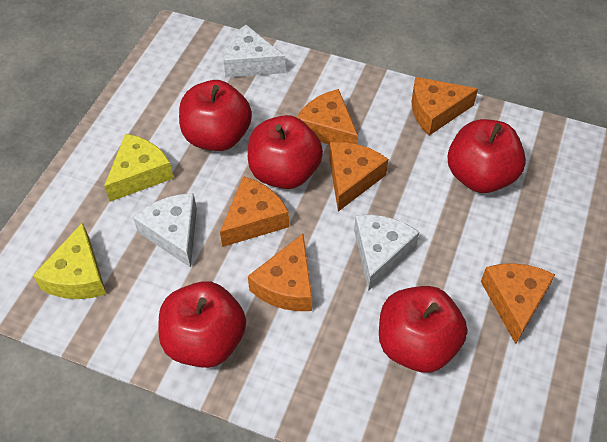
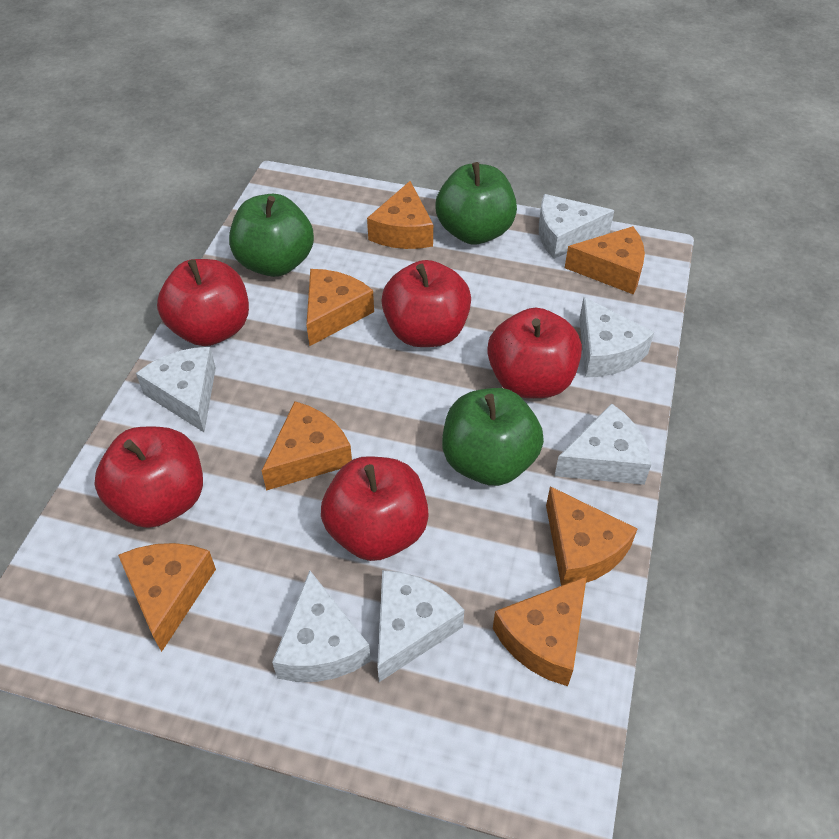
green apple: 0 -> 3
orange cheese: 6 -> 7
white cheese: 3 -> 6
yellow cheese: 2 -> 0

